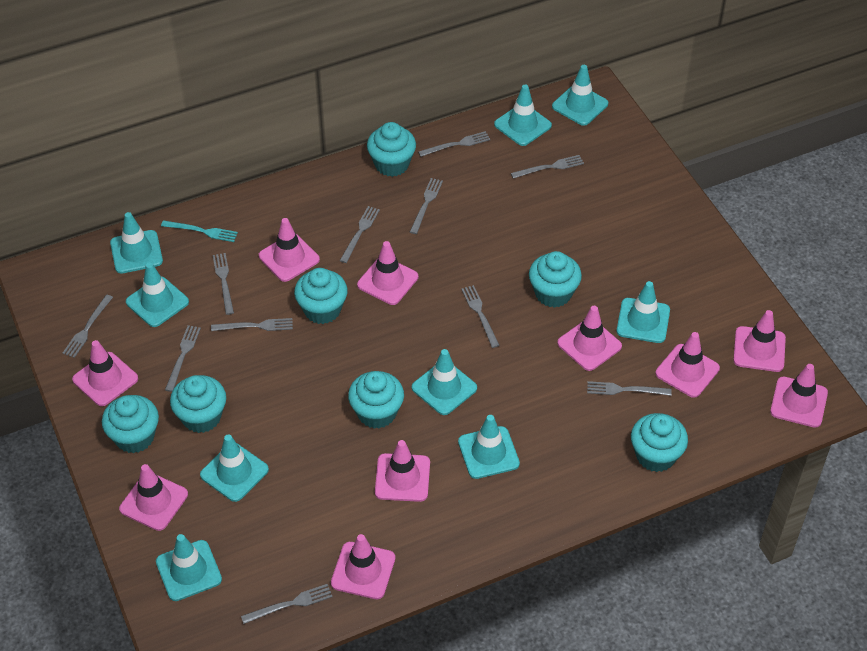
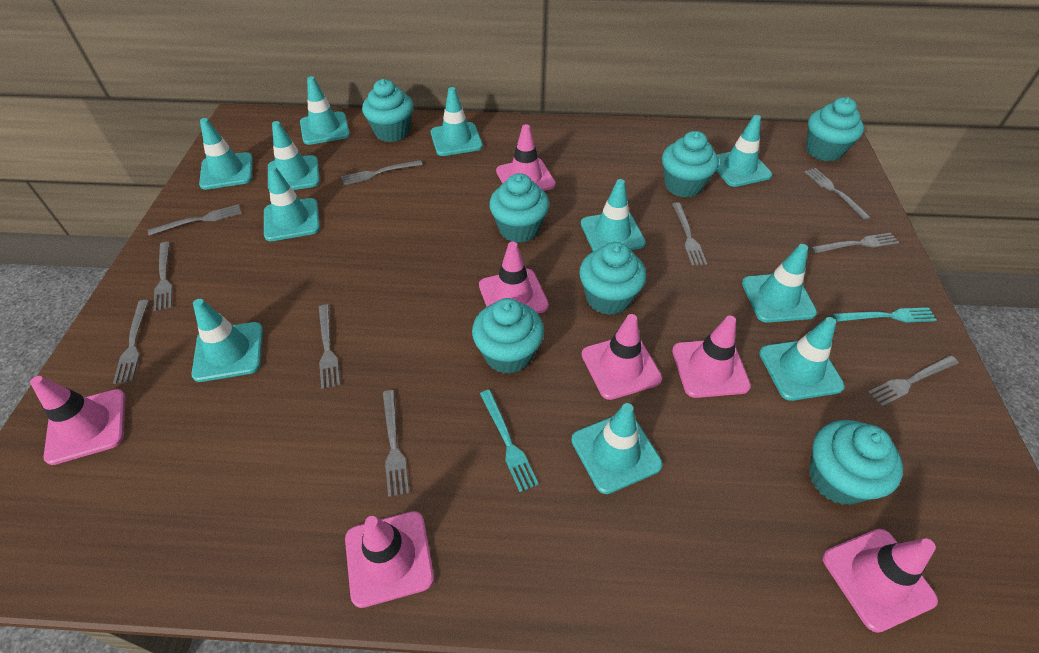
grey fork: 11 -> 10
pink traffic cone: 10 -> 7
turquoise fork: 1 -> 2
turquoise traffic cone: 9 -> 11

